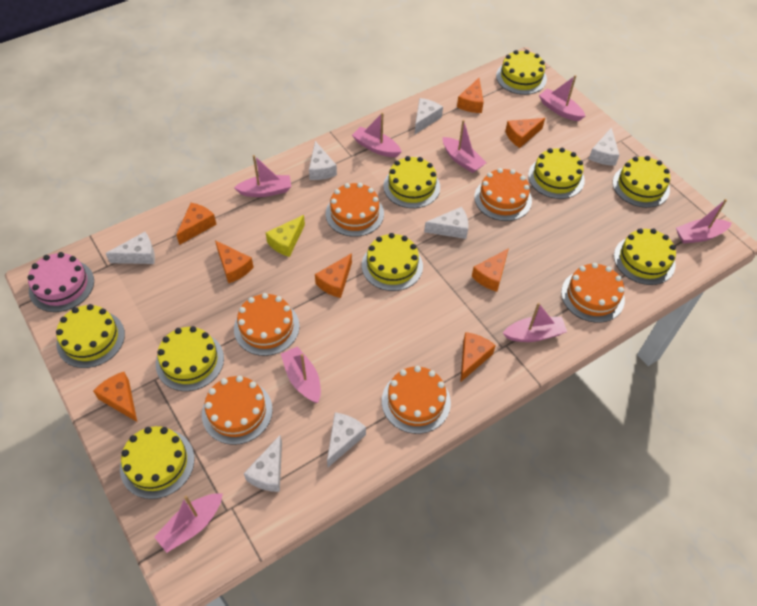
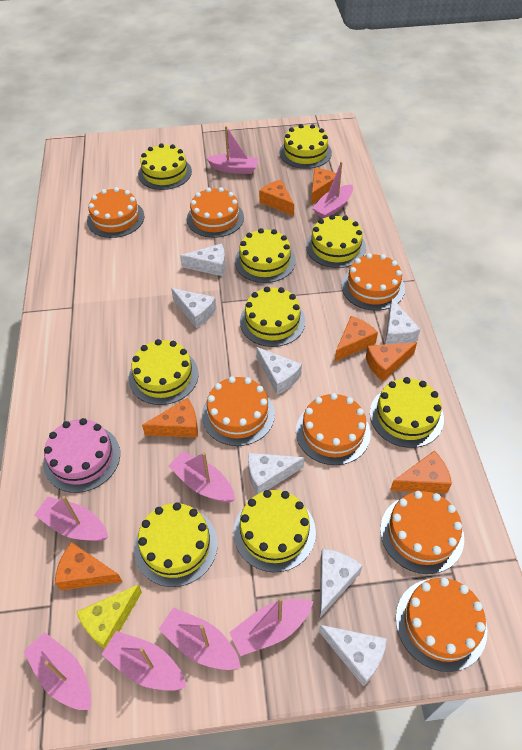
orange cake: 6 -> 7
orange cheese: 8 -> 7

